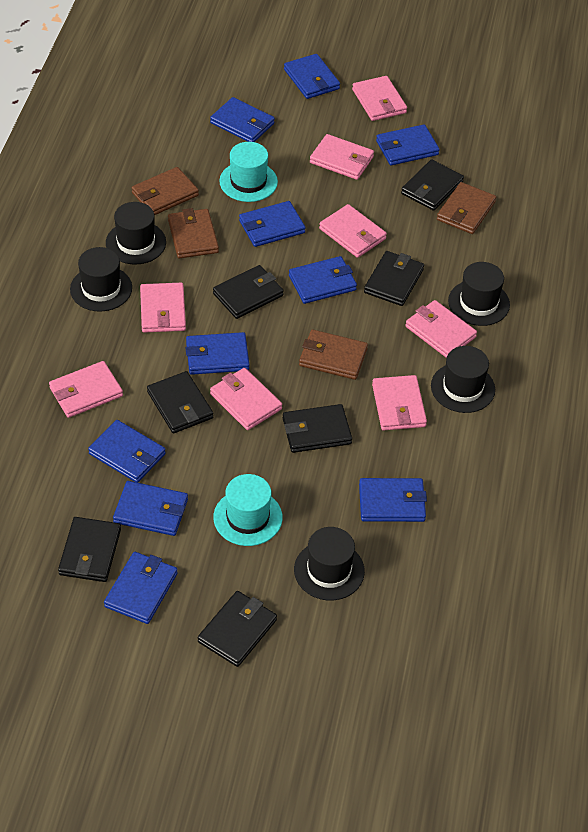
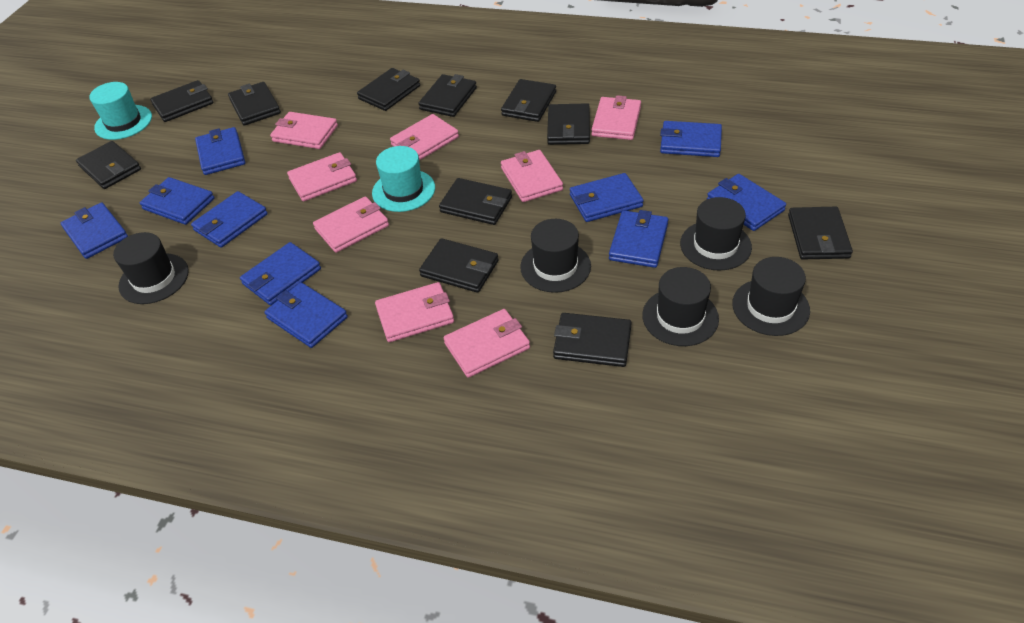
black wallet: 7 -> 11
brown wallet: 4 -> 0

